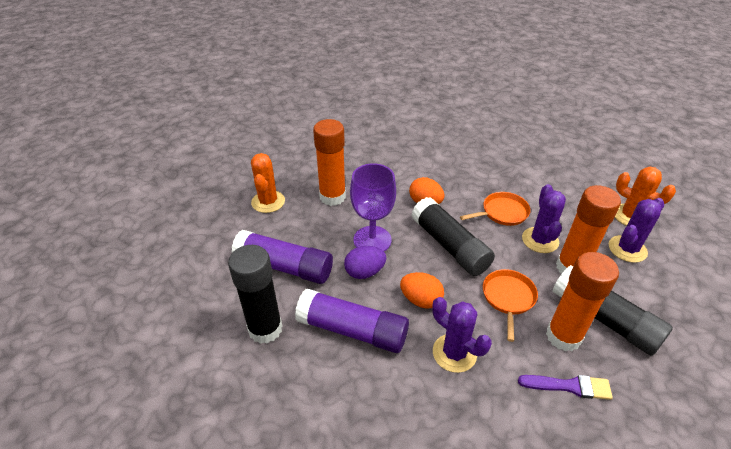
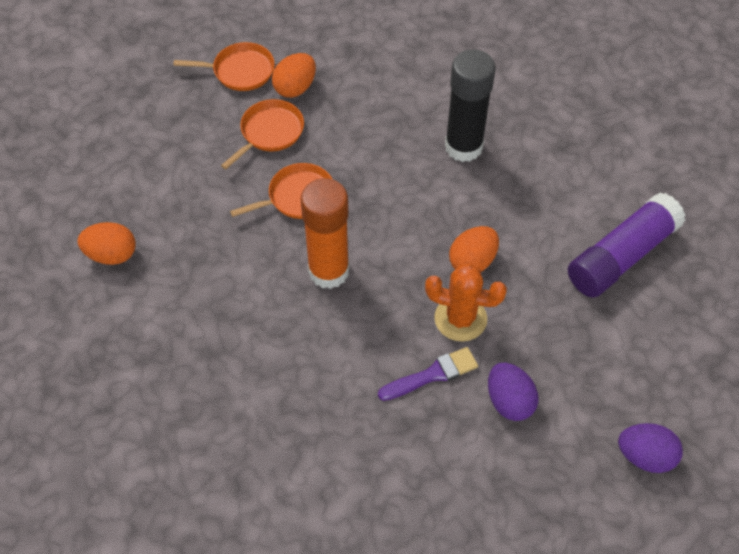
black glue stick: 3 -> 1
orange cactus: 2 -> 1
orange egg: 2 -> 3
orange glue stick: 3 -> 1
orange pan: 2 -> 3
purple cactus: 3 -> 0
purple egg: 1 -> 2
purple glue stick: 2 -> 1
purple goblet: 1 -> 0

